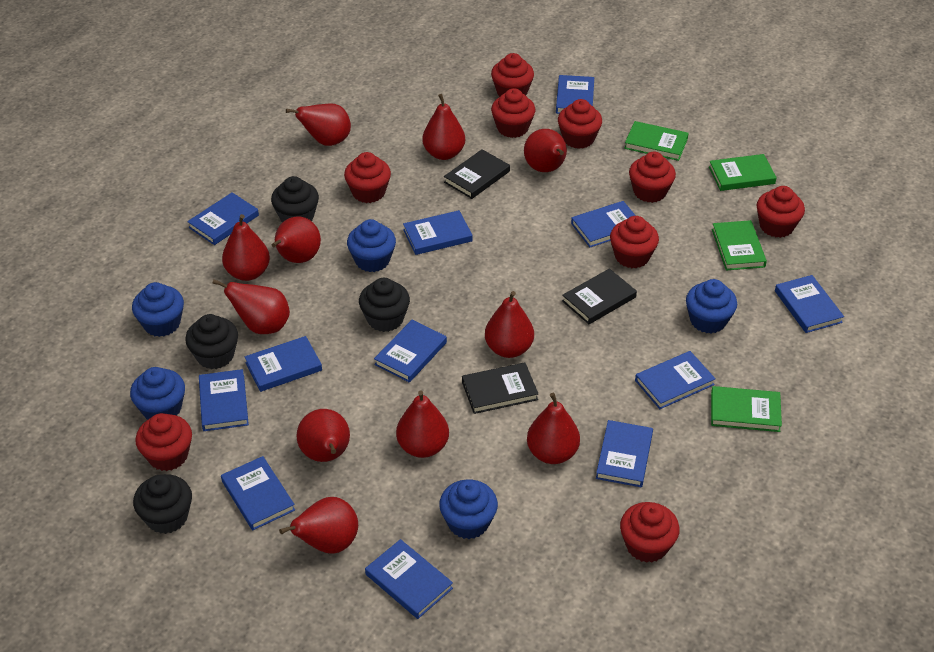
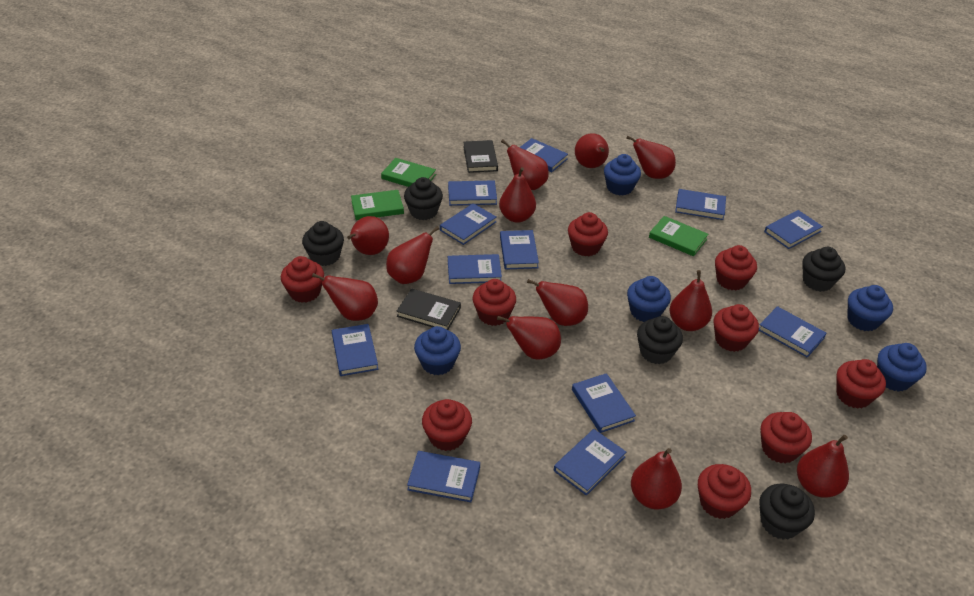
black book: 3 -> 2
black cupcake: 4 -> 5
green book: 4 -> 3
red pear: 11 -> 12

